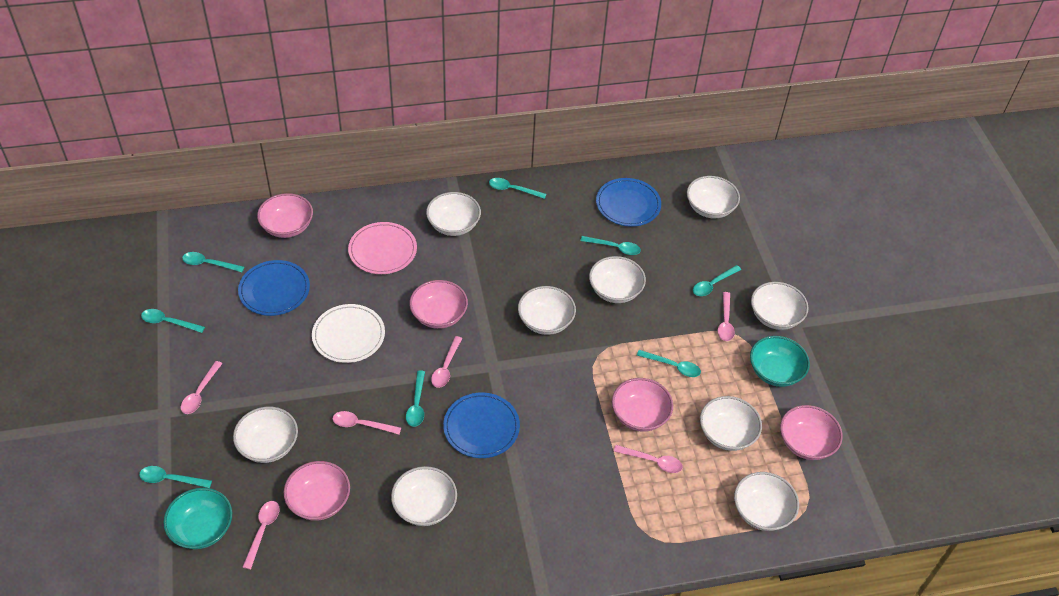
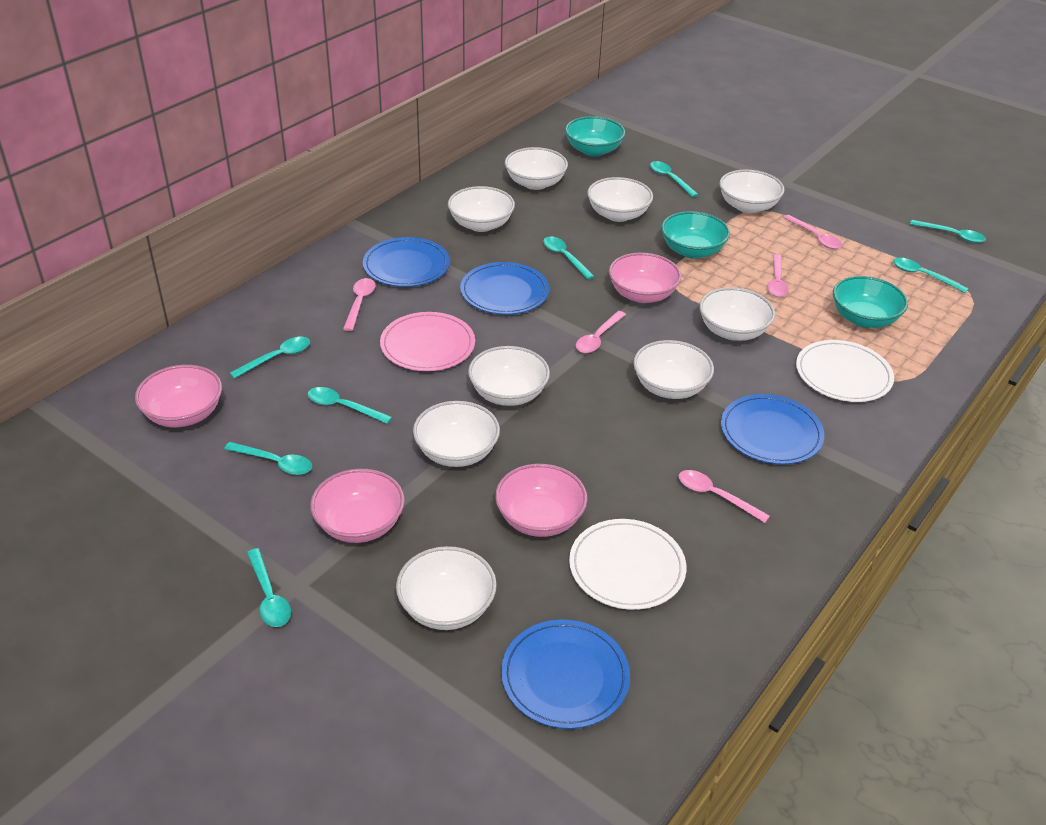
blue plate: 3 -> 4
pink bowl: 5 -> 4
pink spoon: 6 -> 5
turquoise bowl: 2 -> 3
white plate: 1 -> 2

